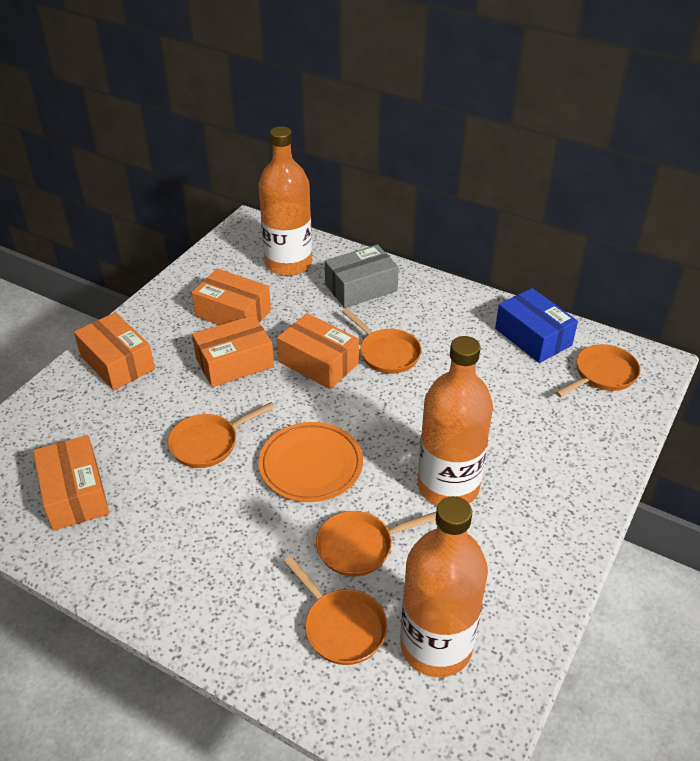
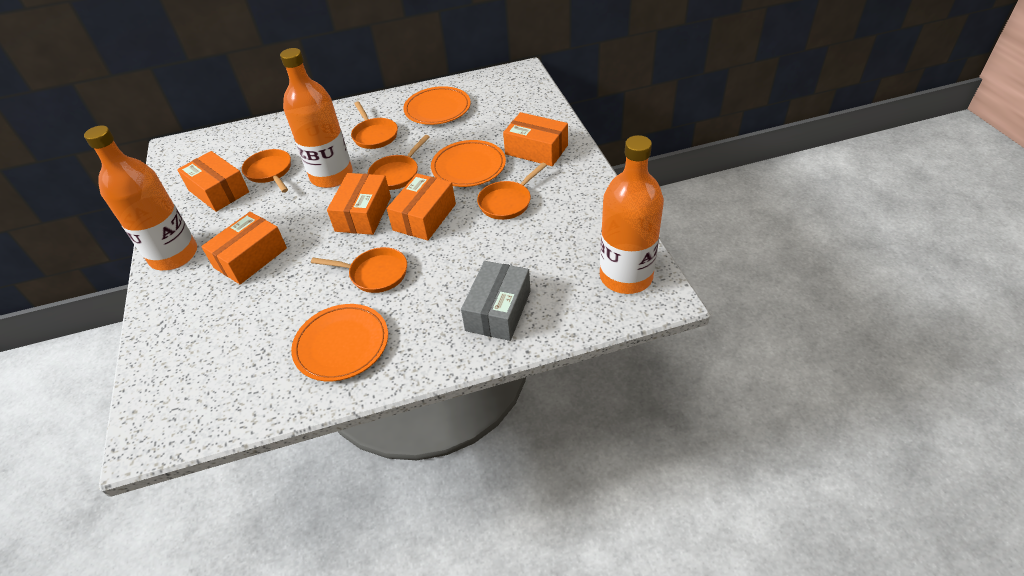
blue box: 1 -> 0
orange plate: 1 -> 3

